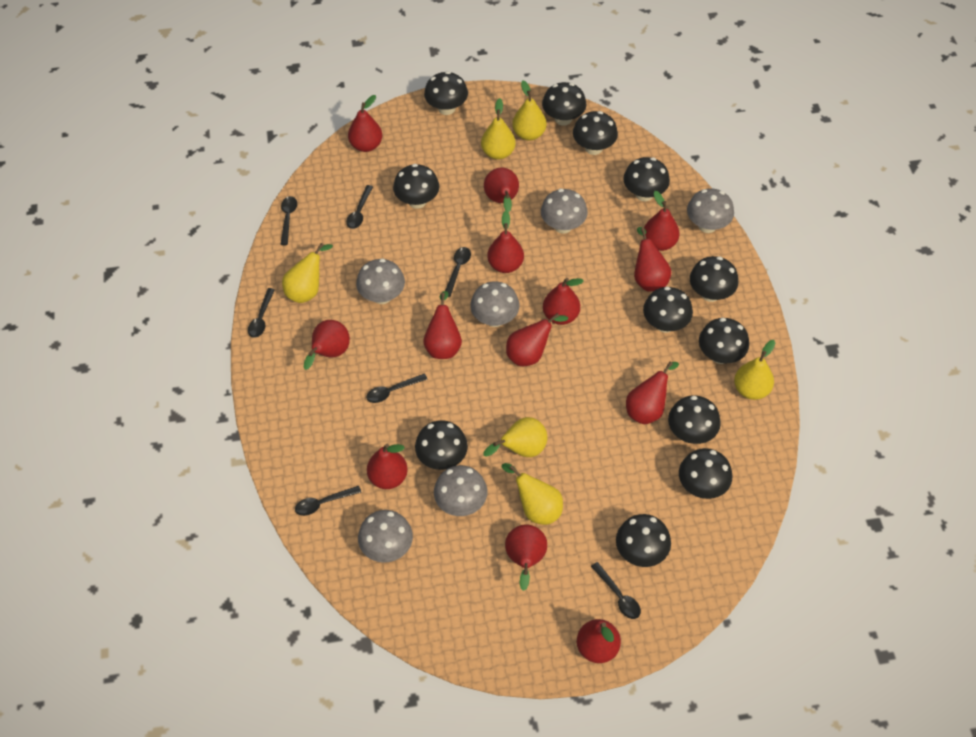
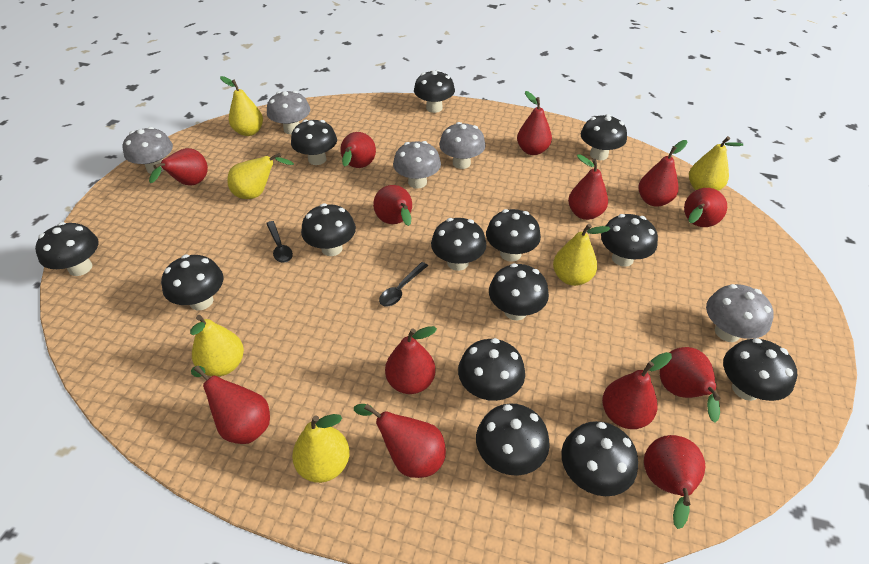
black mushroom: 12 -> 14
black spoon: 7 -> 2
grey mushroom: 6 -> 5

